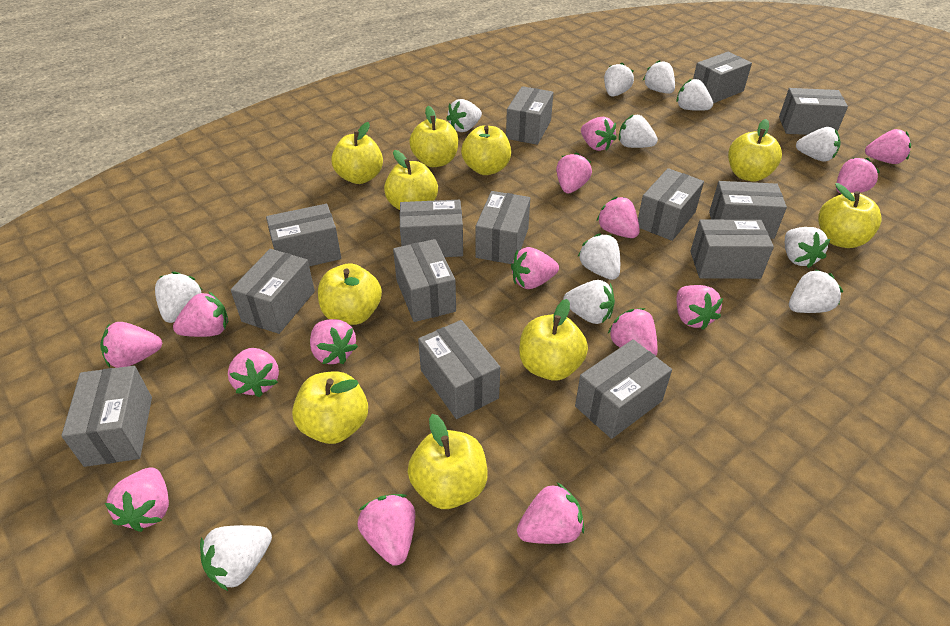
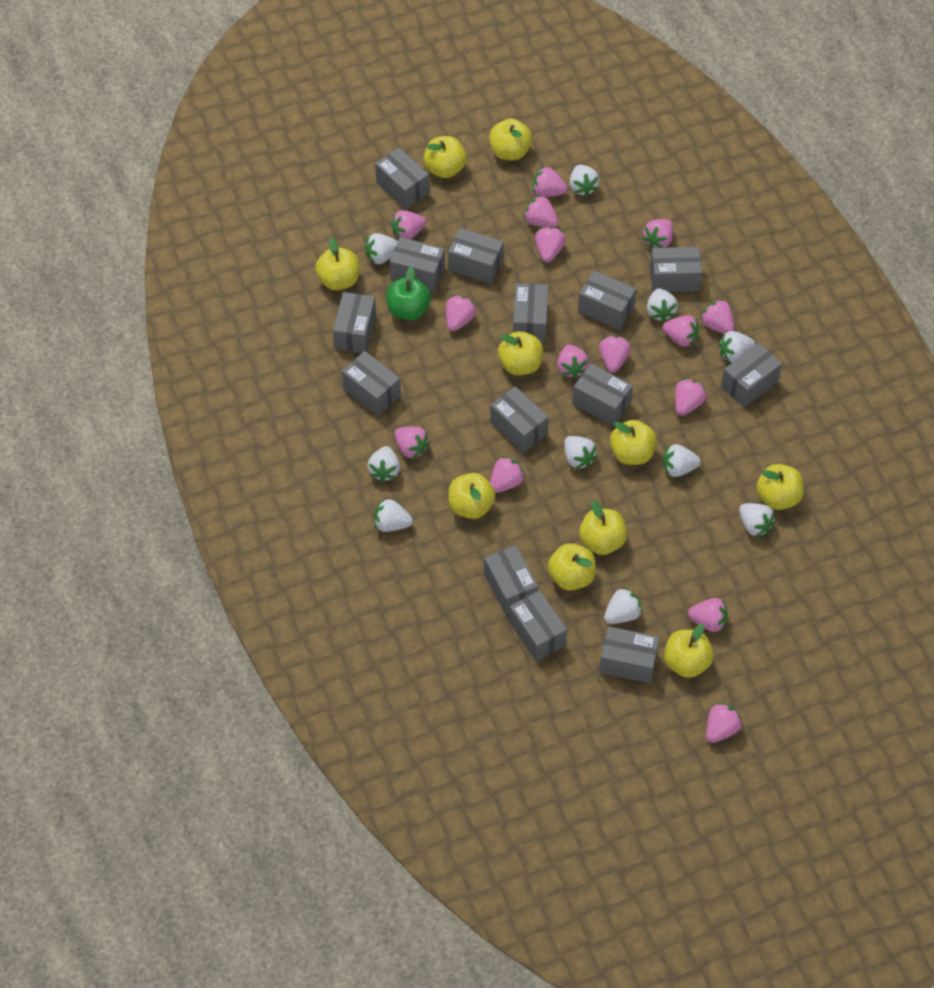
green apple: 0 -> 1
white strawberry: 12 -> 10

